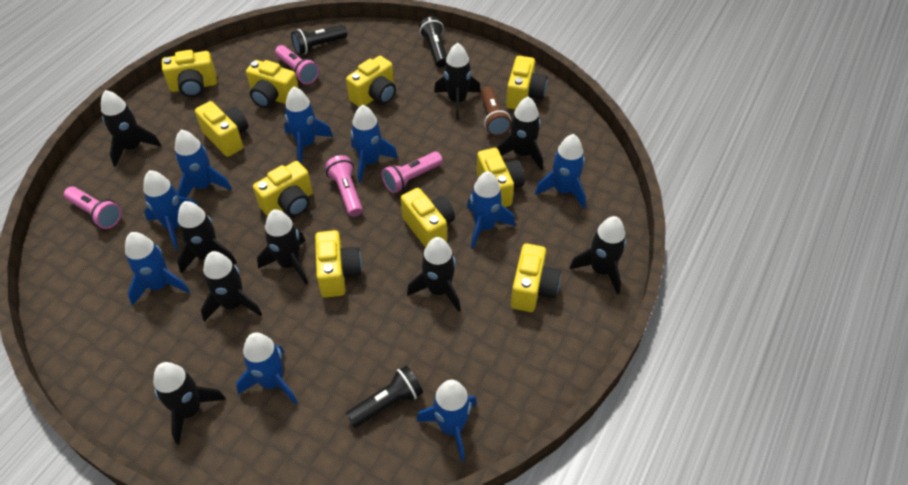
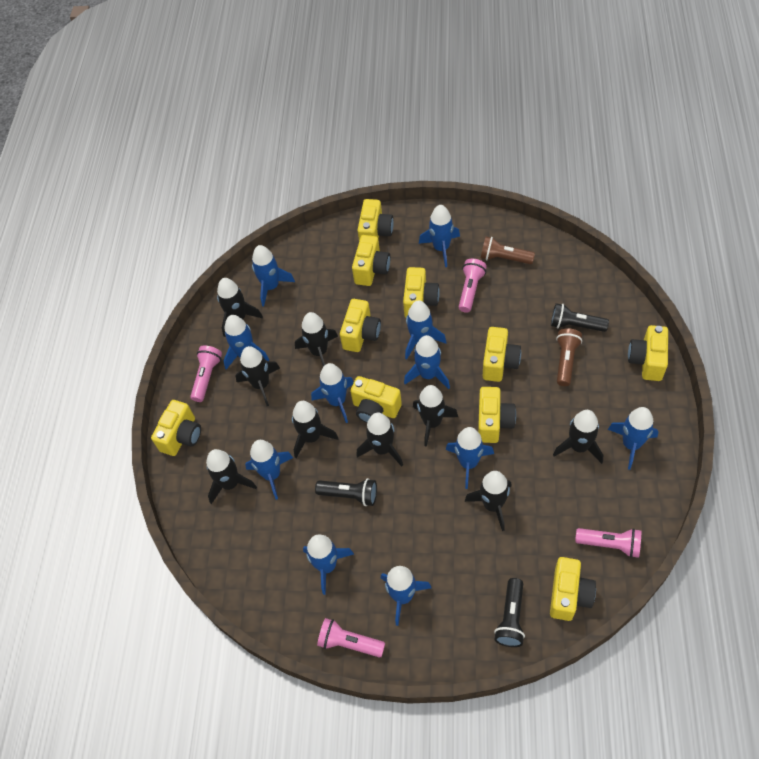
blue rocket: 9 -> 11
brown flashlight: 1 -> 2

